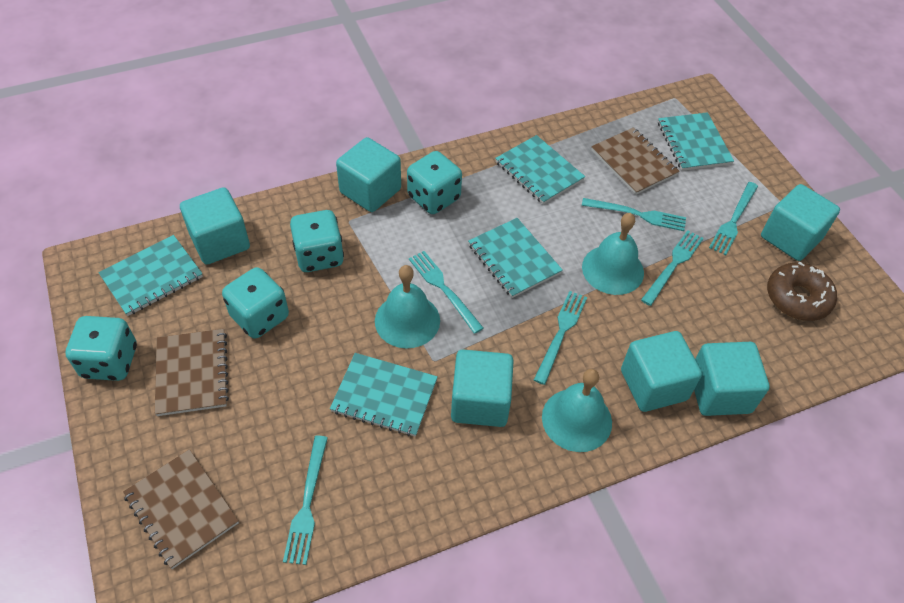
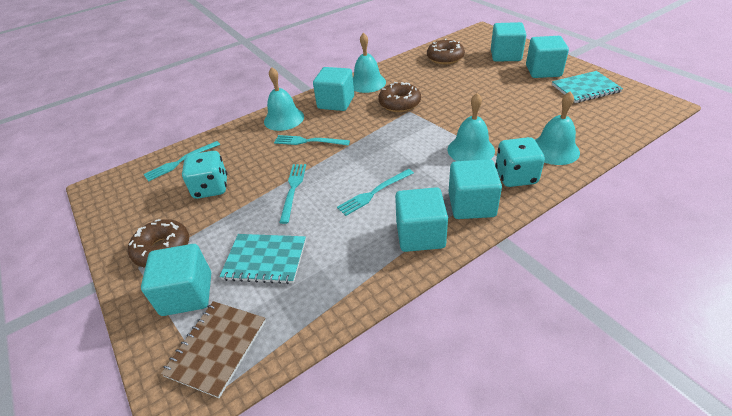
brown donut: 1 -> 3
brown notebook: 3 -> 1
turquoise bell: 3 -> 4
turquoise dice: 4 -> 2
turquoise fork: 6 -> 4
turquoise notebook: 5 -> 2

